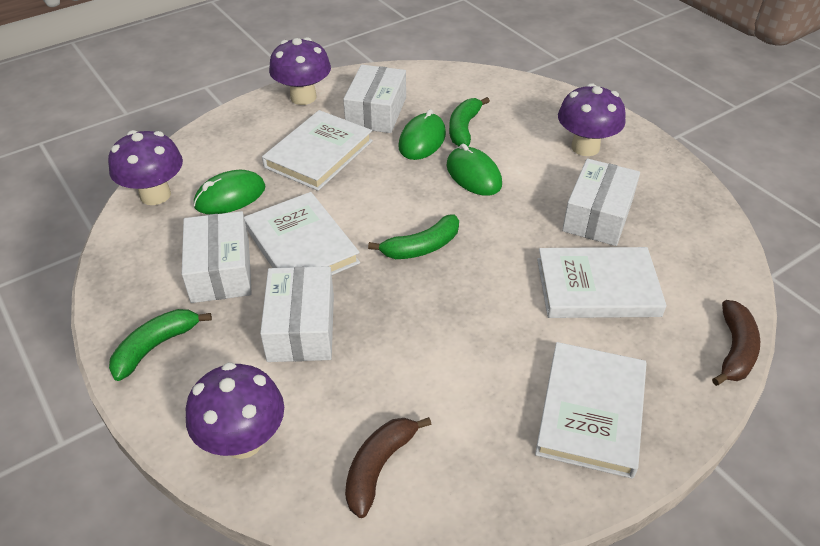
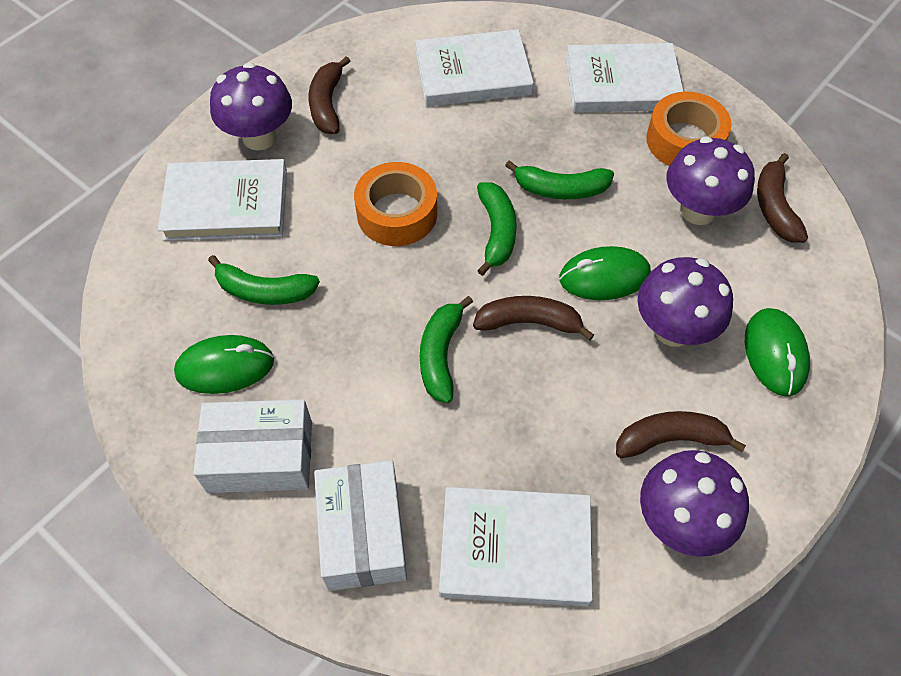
brown banana: 2 -> 4
green banana: 3 -> 4
orange tape: 0 -> 2
white box: 4 -> 2

